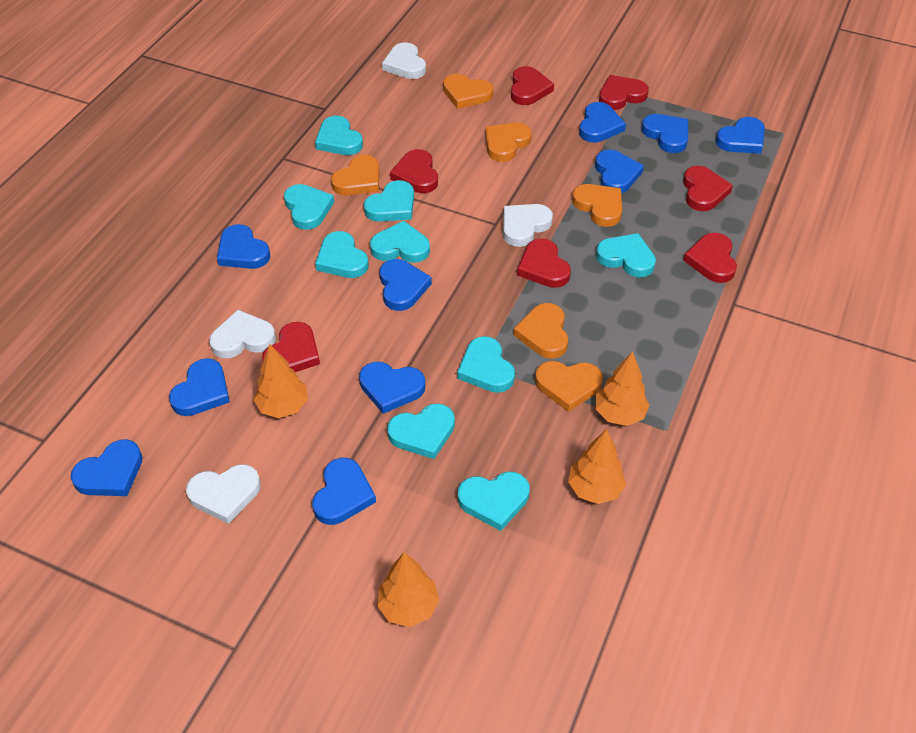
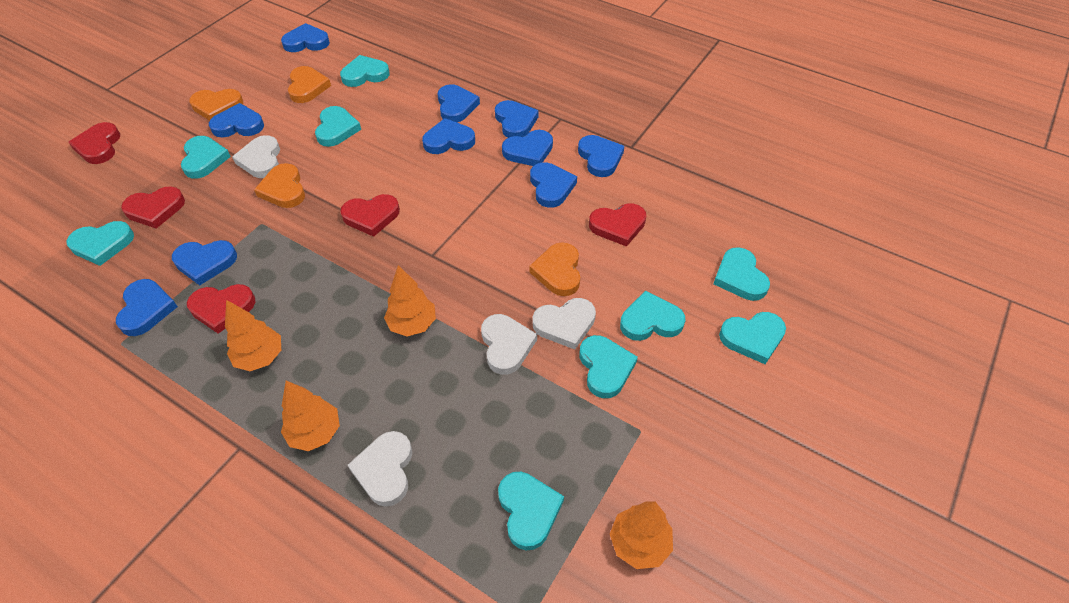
orange heart: 6 -> 4
red heart: 7 -> 5

